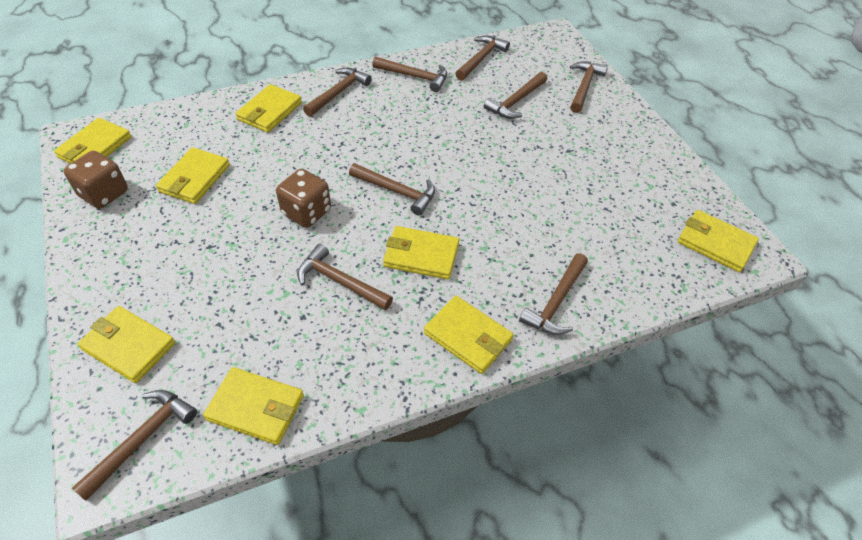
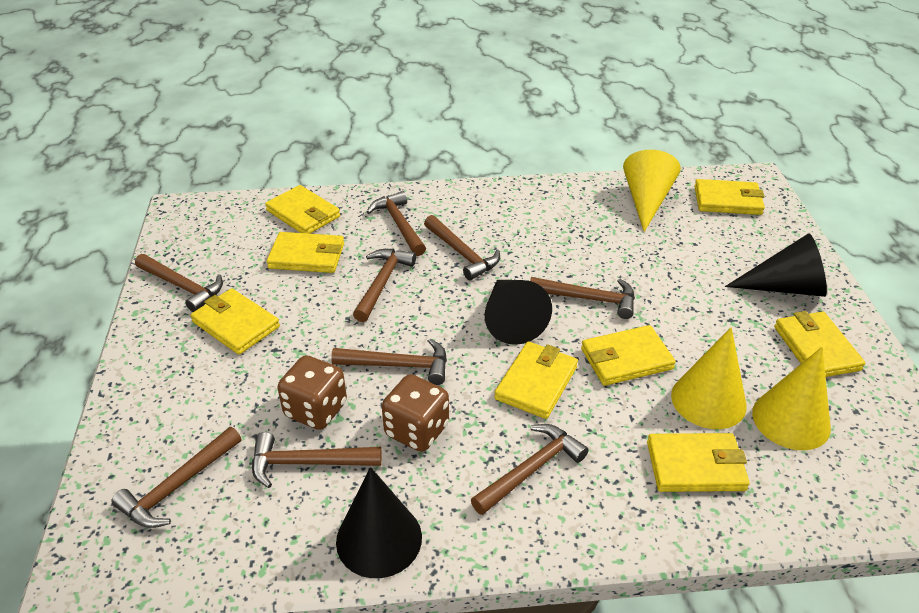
black cone: 0 -> 3
yellow cone: 0 -> 3

